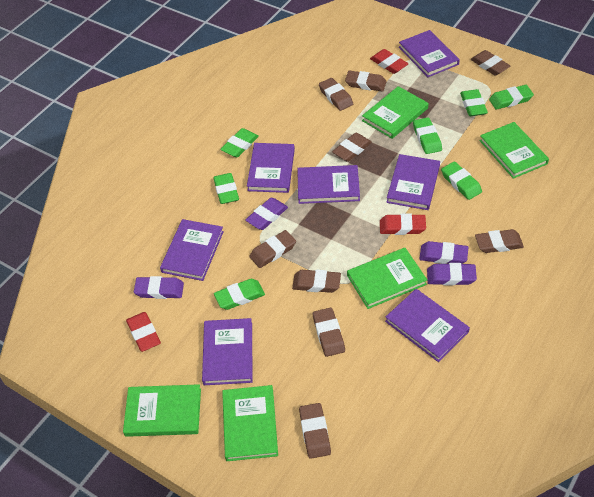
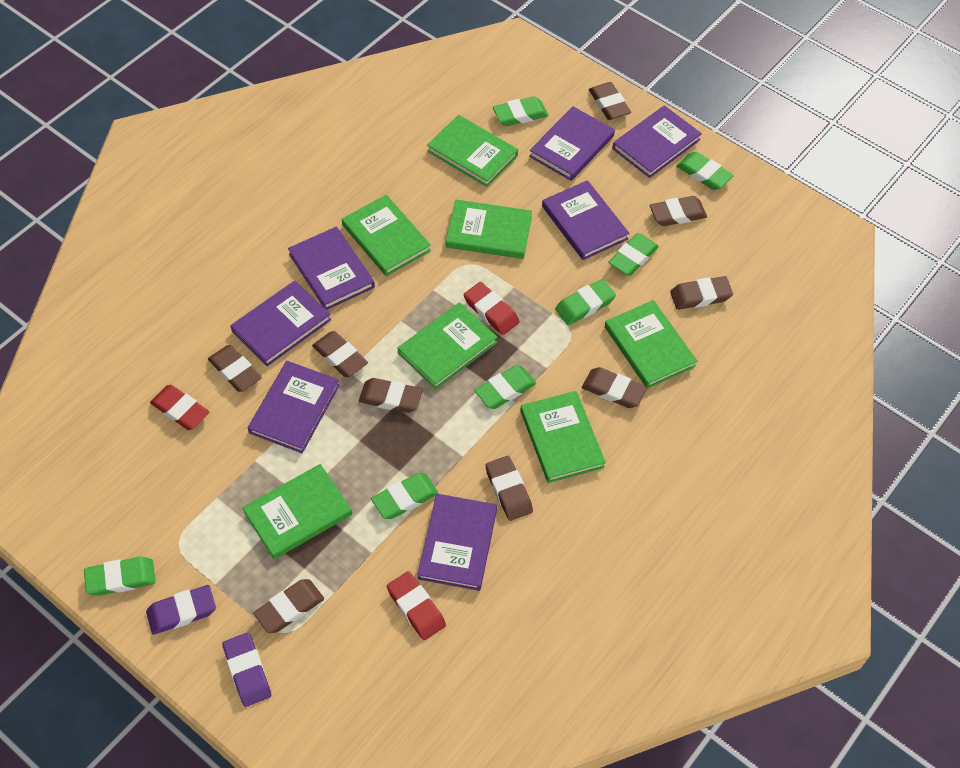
green book: 5 -> 7
purple eraser: 4 -> 2

